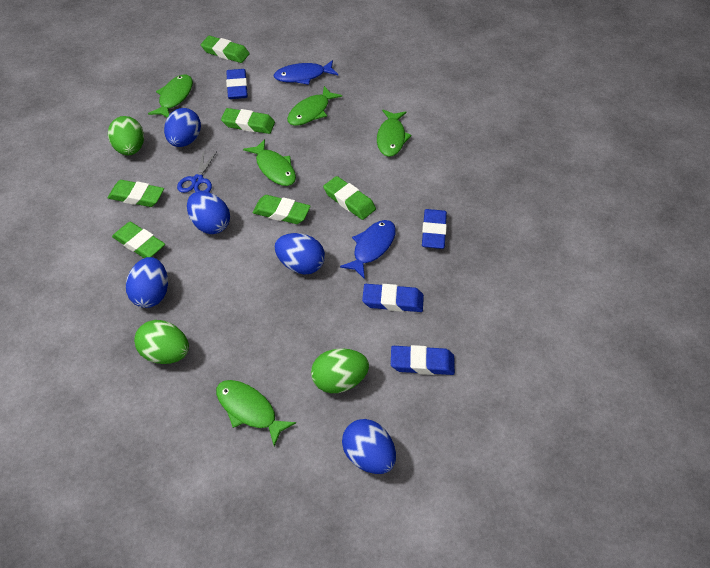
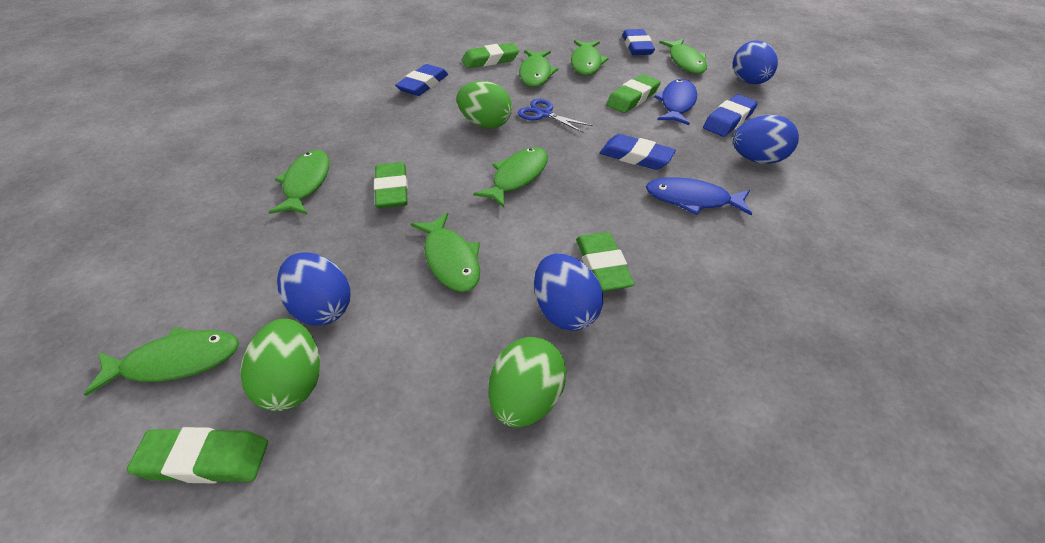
blue egg: 5 -> 4
green eraser: 6 -> 5
green fish: 5 -> 7

